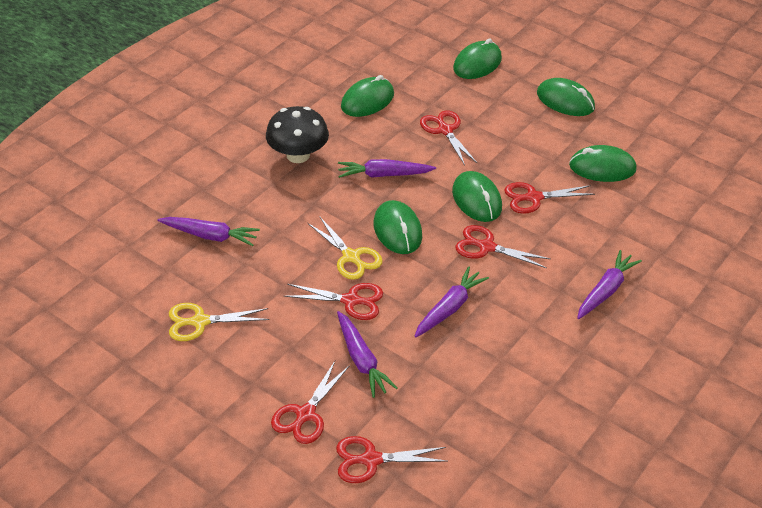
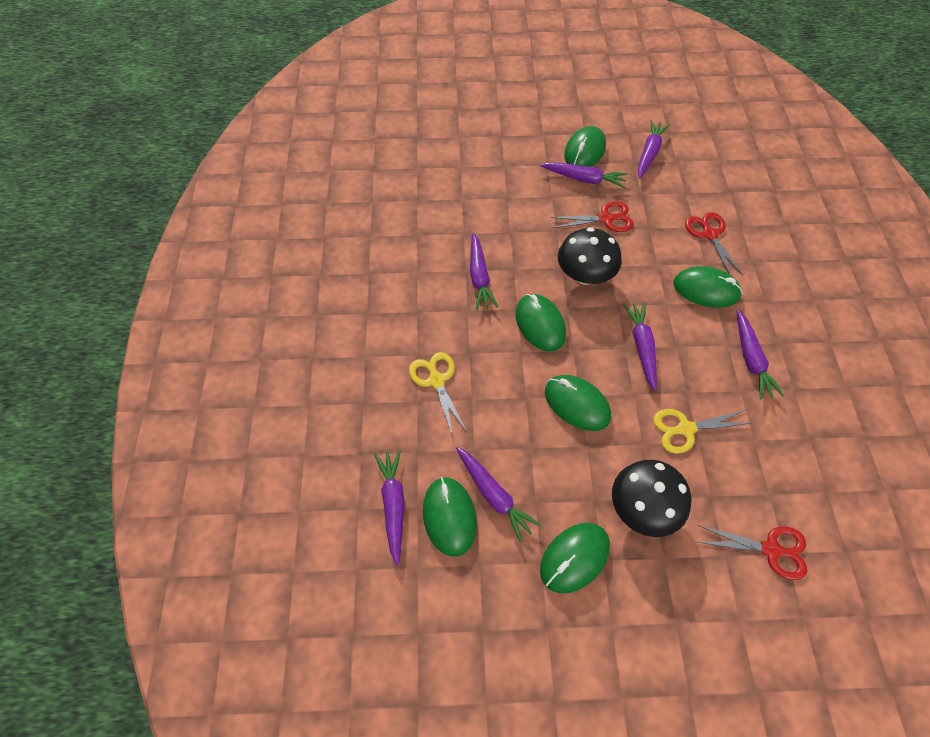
black mushroom: 1 -> 2
purple carrot: 5 -> 7
red scissors: 6 -> 3

